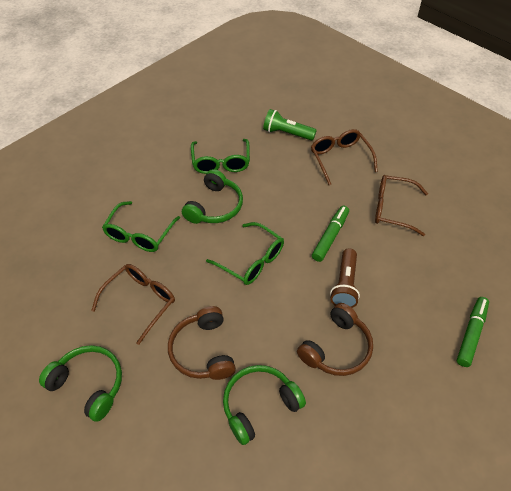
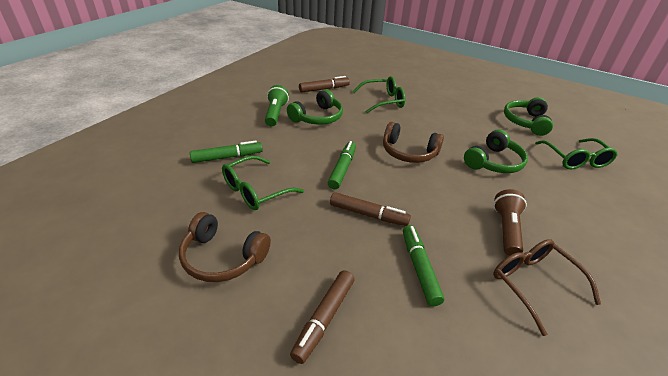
brown glasses: 3 -> 1
brown marker: 0 -> 3
green marker: 2 -> 3

